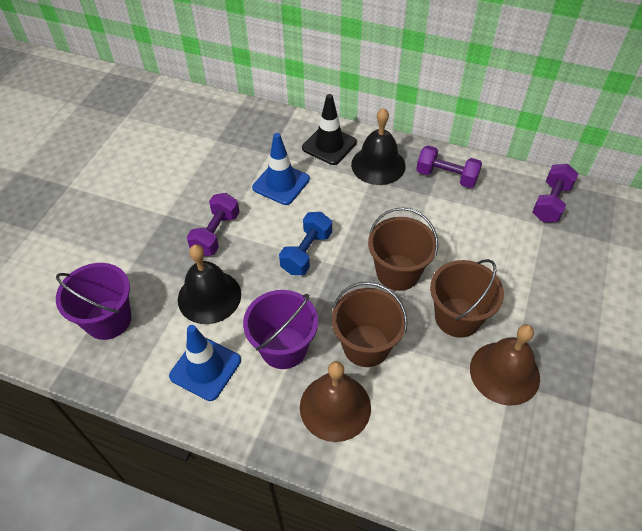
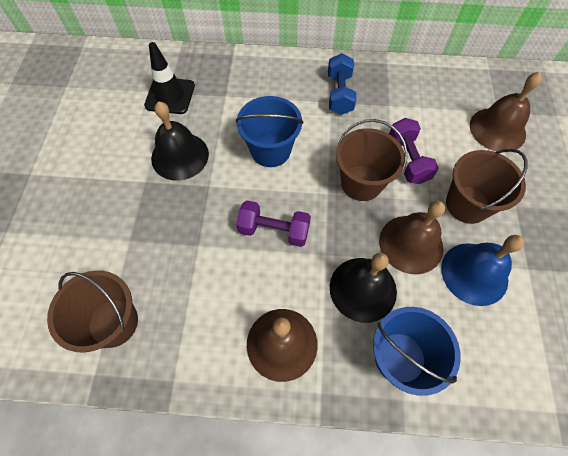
blue bell: 0 -> 1
blue bucket: 0 -> 2
blue traffic cone: 2 -> 0
brown bell: 2 -> 3
purple bucket: 2 -> 0
purple dumbbell: 3 -> 2

